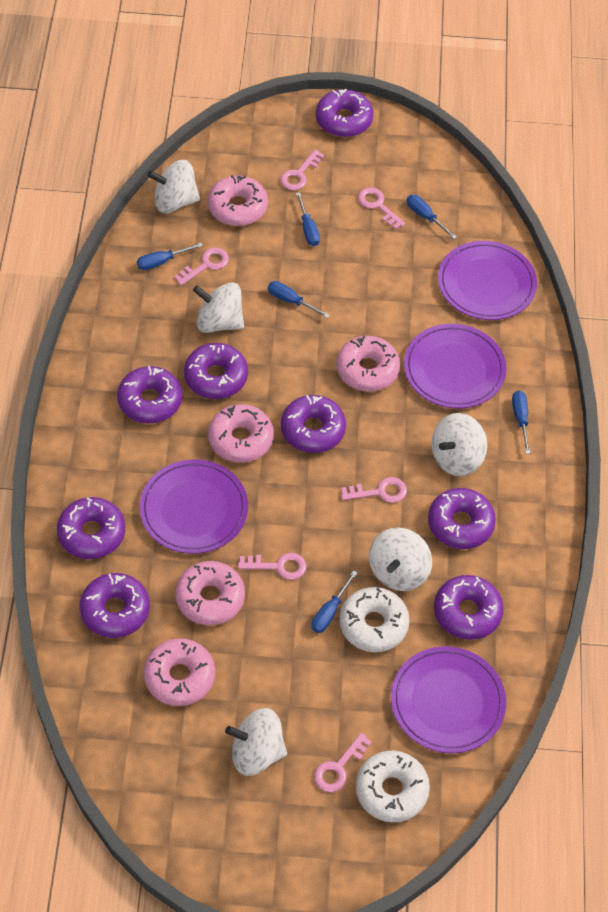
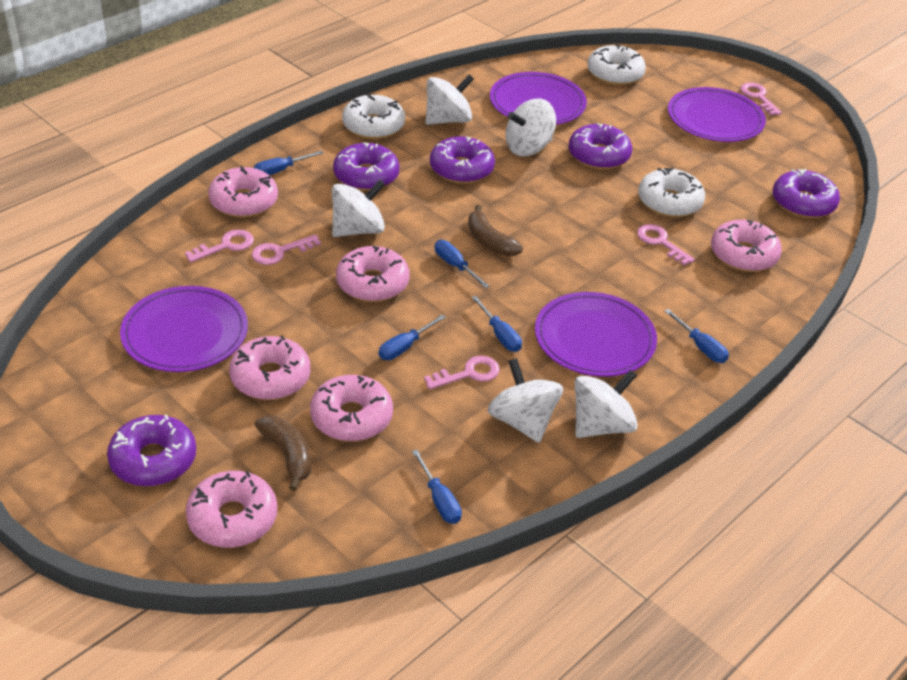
brown banana: 0 -> 2
pink donut: 5 -> 6
pink key: 6 -> 5
purple donut: 8 -> 5
white donut: 2 -> 3

